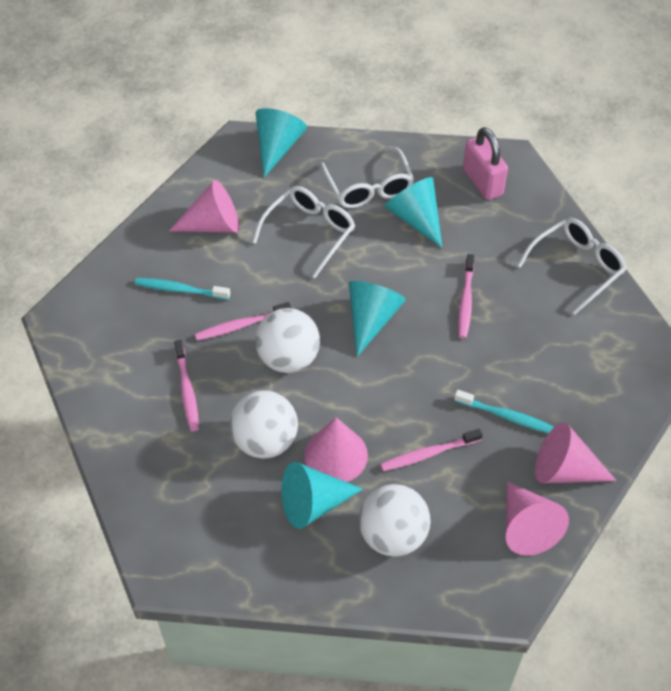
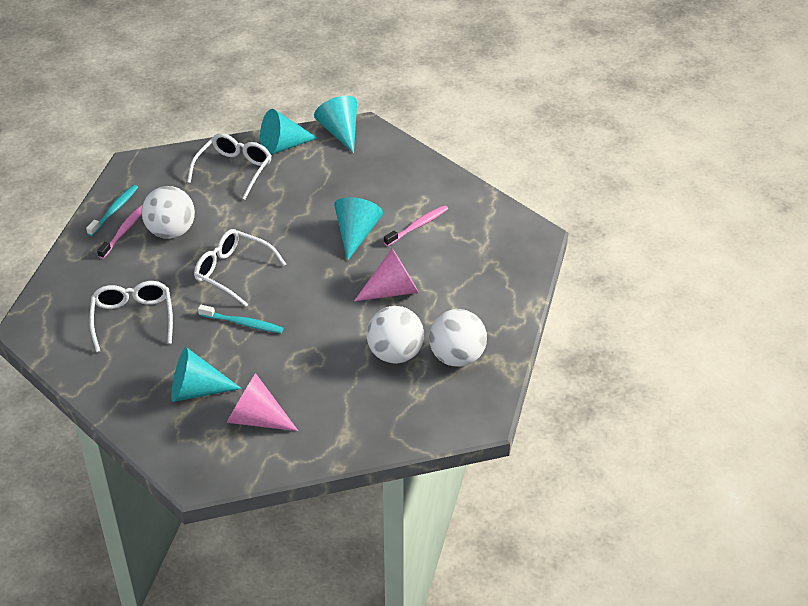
pink cone: 4 -> 2
pink padlock: 1 -> 0
pink toothbrush: 4 -> 2

